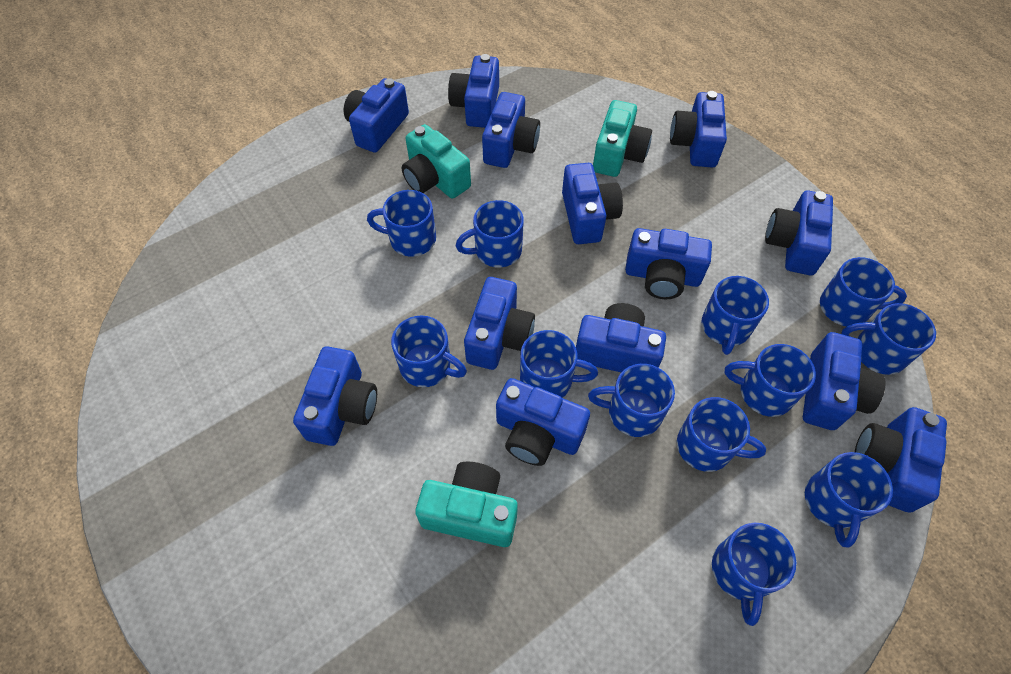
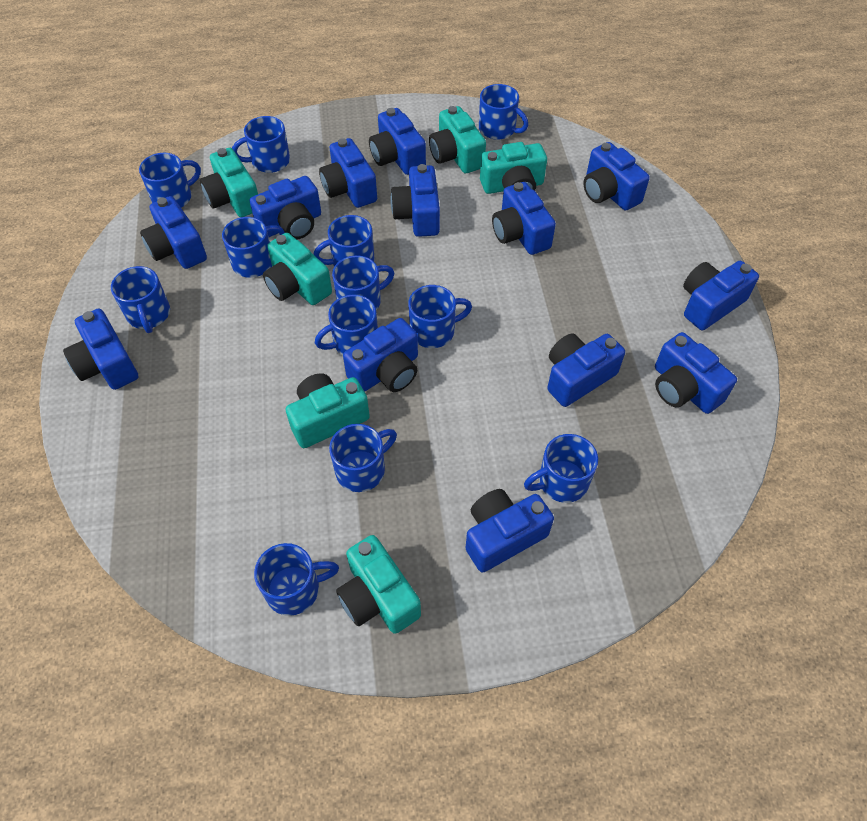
turquoise camera: 3 -> 6

